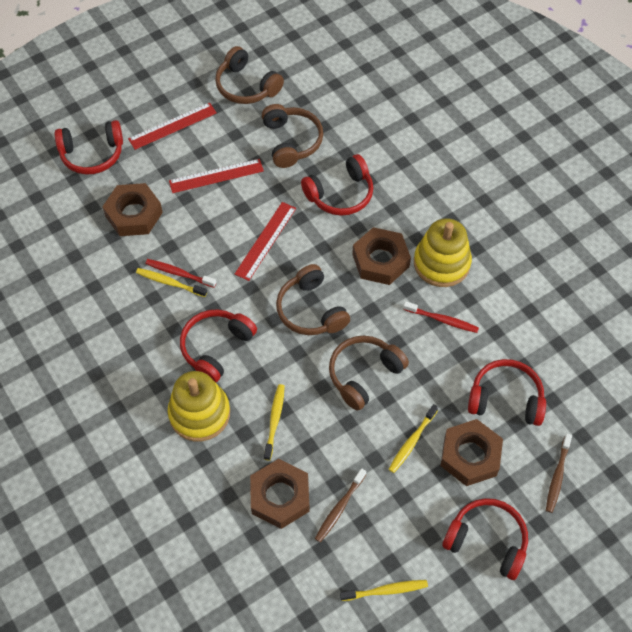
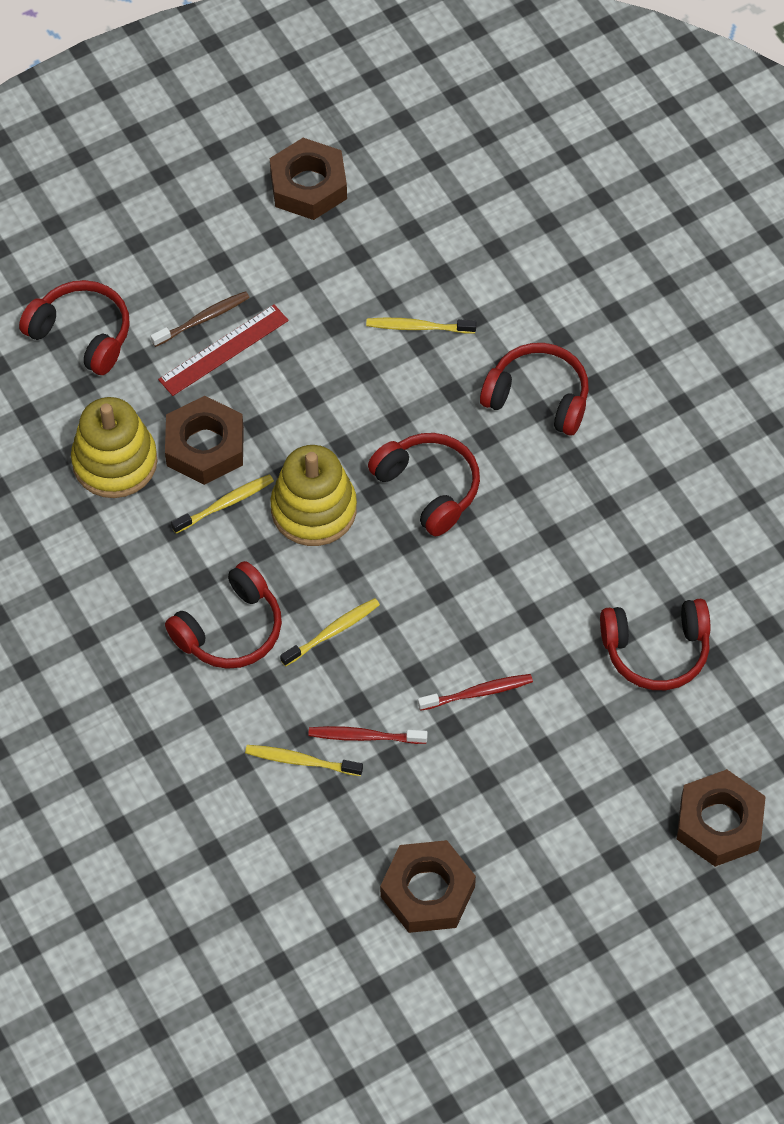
brown headphones: 4 -> 0
brown toothbrush: 2 -> 1
red ruler: 3 -> 1

